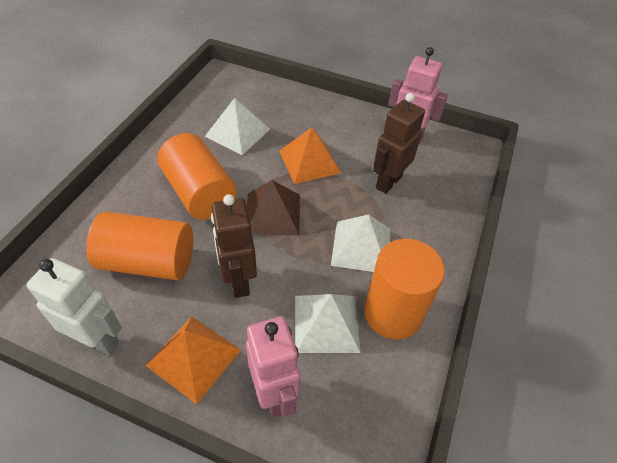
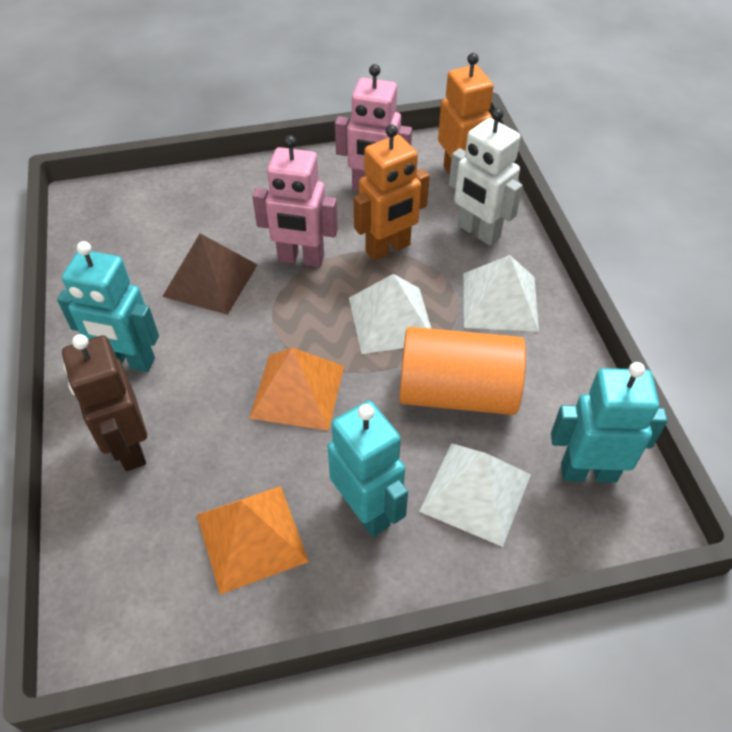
brown robot: 2 -> 1
orange cylinder: 3 -> 1
orange robot: 0 -> 2
turquoise robot: 0 -> 3

